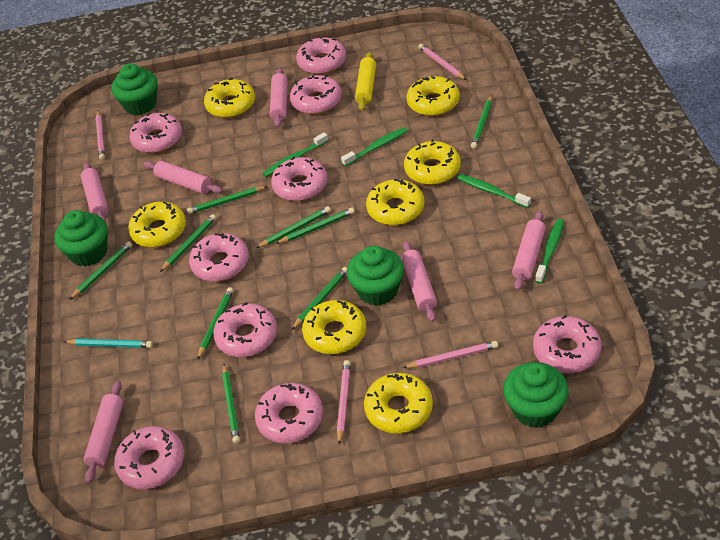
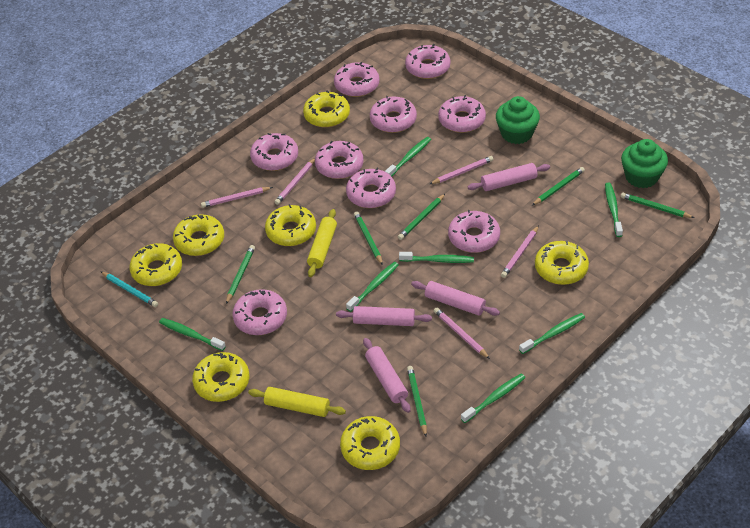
green cupcake: 4 -> 2
green pencil: 9 -> 6
green toothbrush: 4 -> 7
pink pencil: 4 -> 5
pink rolling pin: 6 -> 4
yellow rolling pin: 1 -> 2

